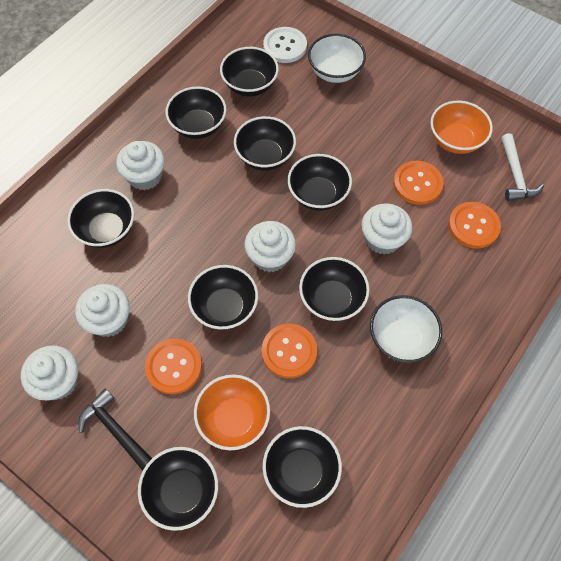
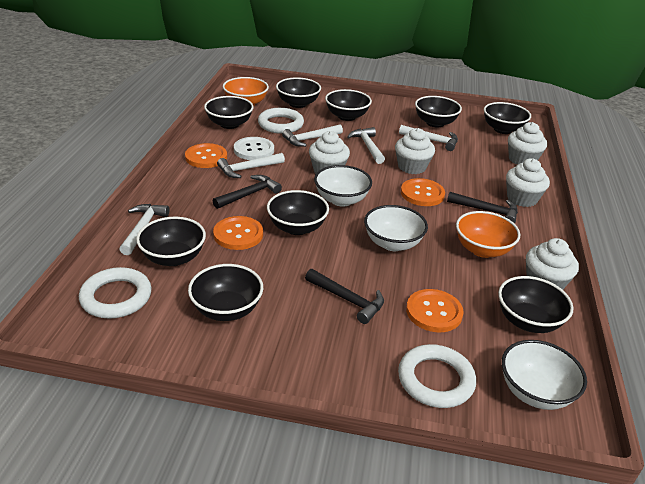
black hammer: 1 -> 3
white bowl: 2 -> 3
white hammer: 1 -> 5
white ring: 0 -> 3

